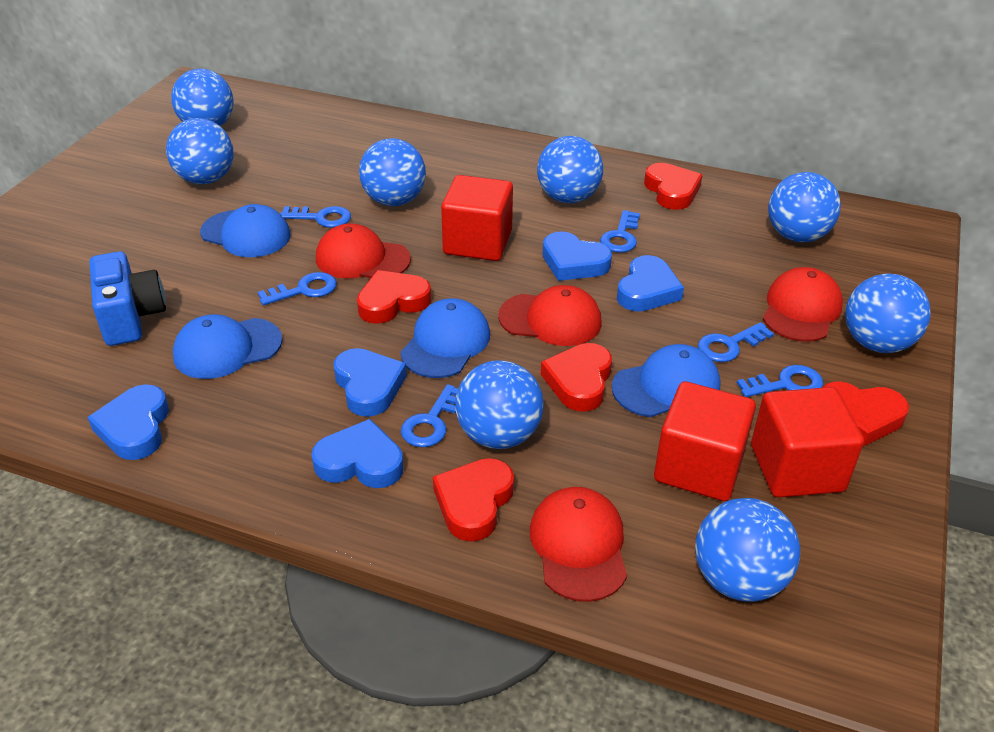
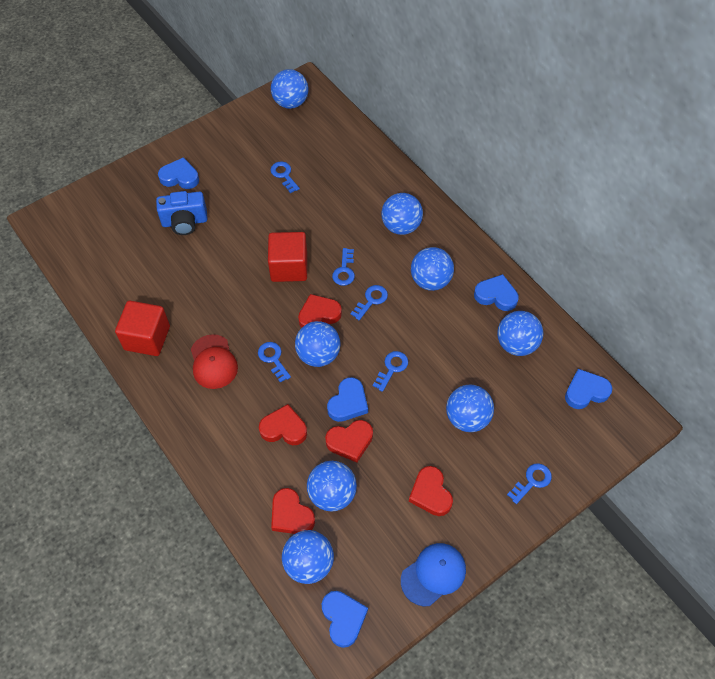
blue cap: 4 -> 1
red cap: 4 -> 1
red cube: 3 -> 2

